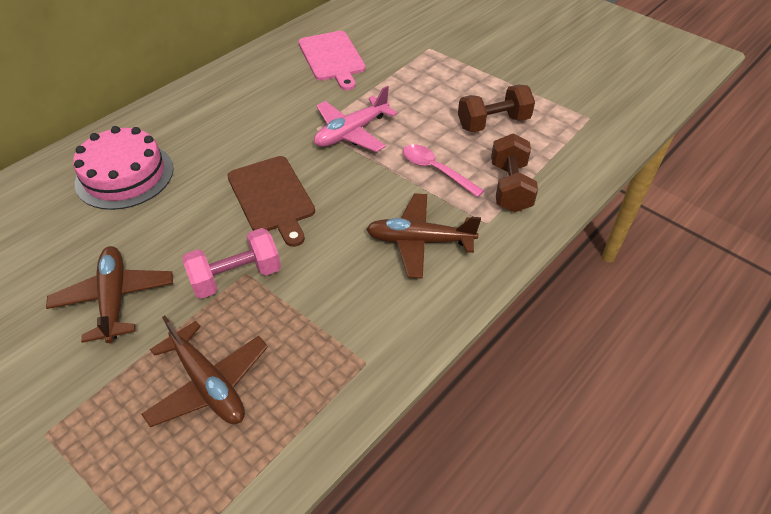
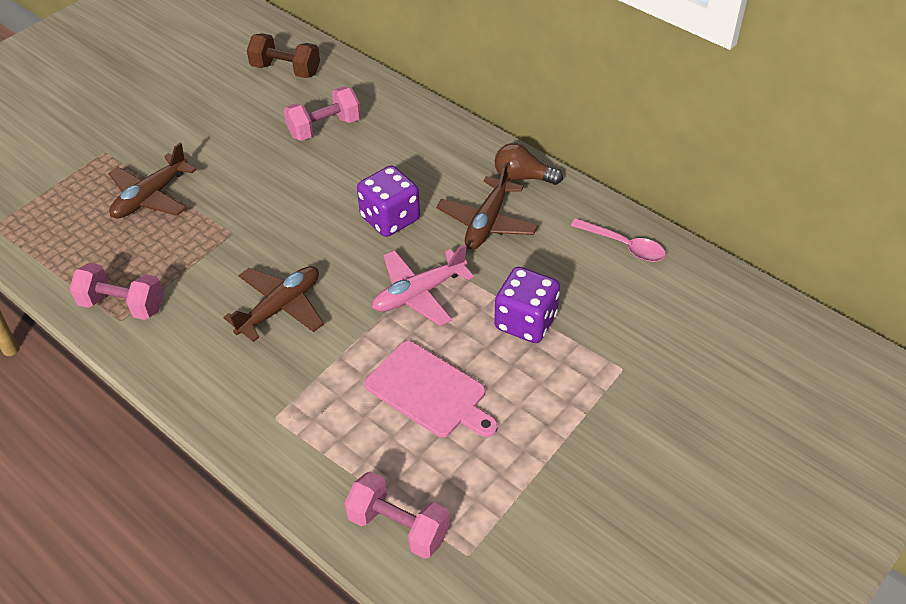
brown cutting board: 1 -> 0
brown dumbbell: 2 -> 1
brown light bulb: 0 -> 1
pink cake: 1 -> 0
pink dumbbell: 1 -> 3
purple dice: 0 -> 2

